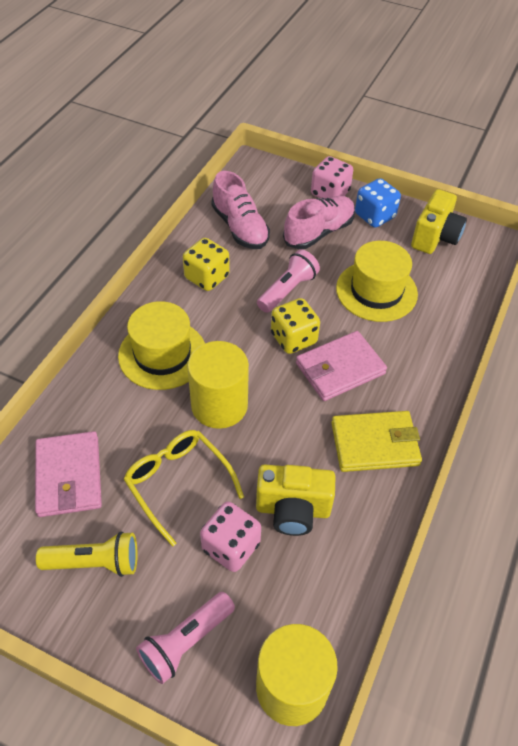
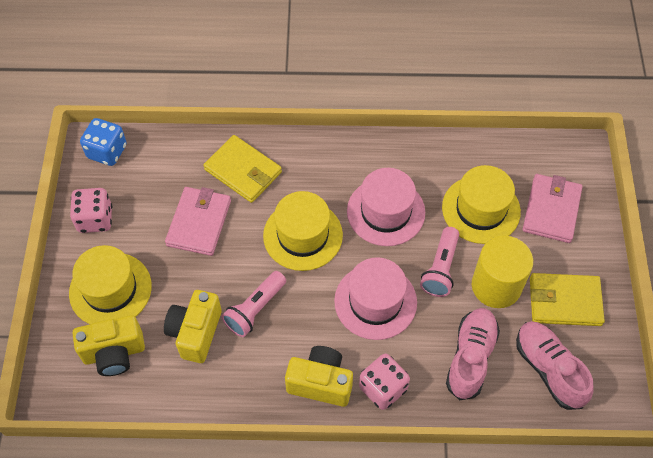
pink hat: 0 -> 2
yellow camera: 2 -> 3
yellow cylinder: 2 -> 1
yellow dice: 2 -> 0
yellow flashlight: 1 -> 0
yellow glasses: 1 -> 0
yellow hat: 2 -> 3
yellow wallet: 1 -> 2

